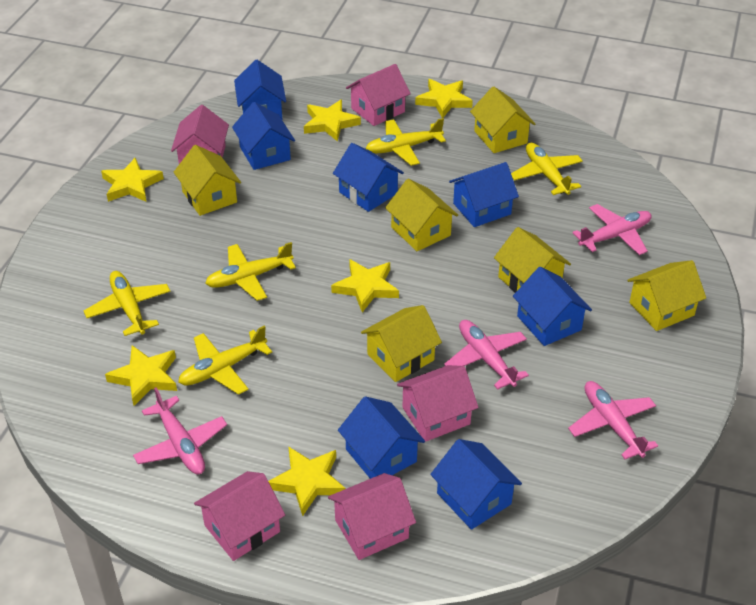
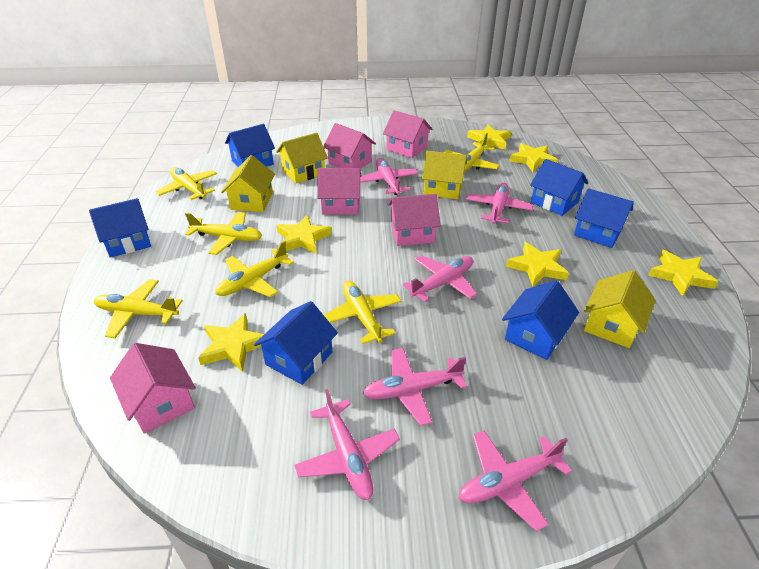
blue house: 7 -> 6
pink plane: 4 -> 6
yellow house: 6 -> 4
yellow plane: 5 -> 6

